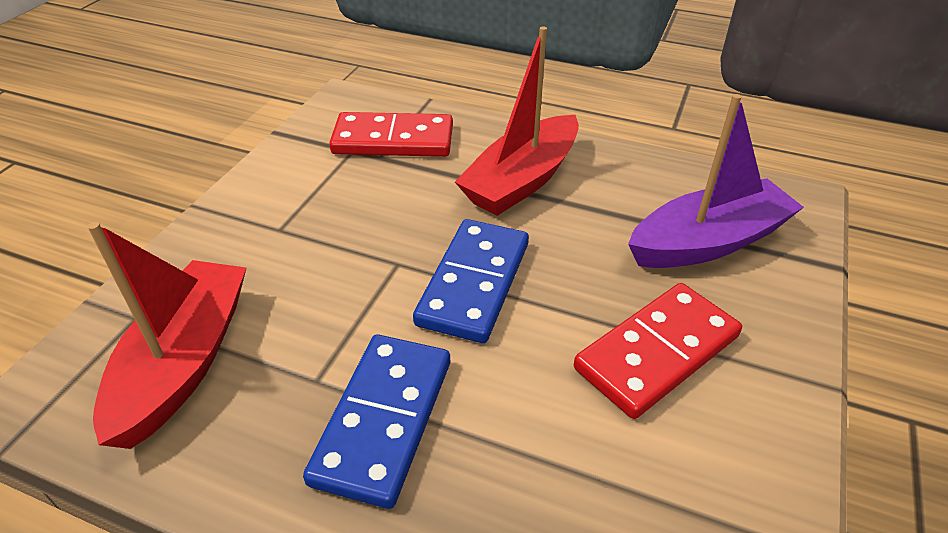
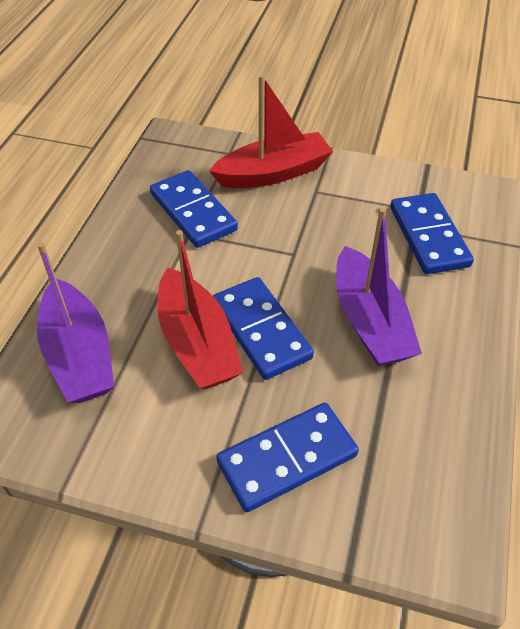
blue domino: 2 -> 4
purple boat: 1 -> 2
red domino: 2 -> 0

